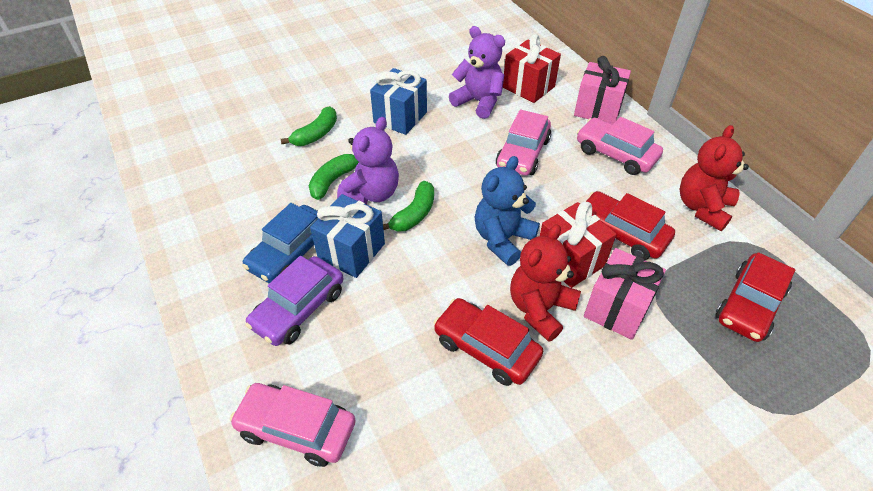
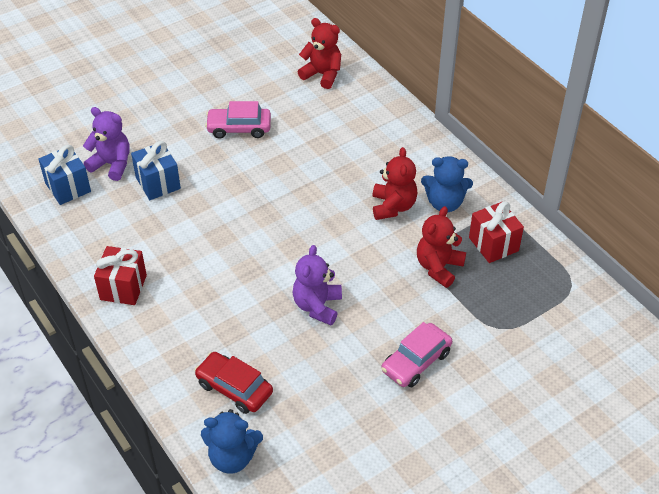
blue car: 1 -> 0
blue teddy bear: 1 -> 2
green banana: 3 -> 0
pink car: 3 -> 2
pink gift: 2 -> 0
purple car: 1 -> 0
red car: 3 -> 1
red teddy bear: 2 -> 3

